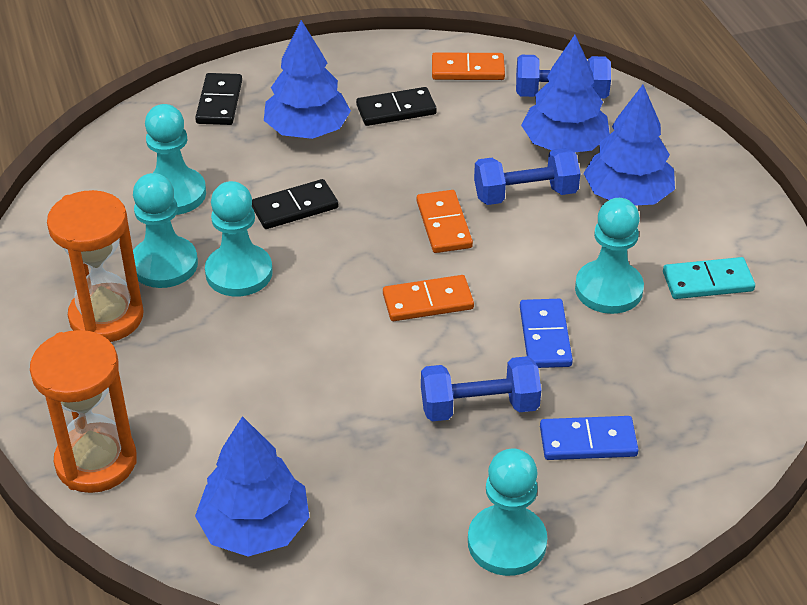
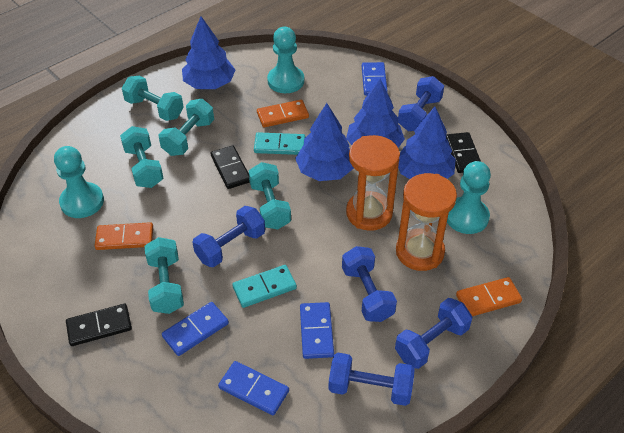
blue domino: 2 -> 4
blue dumbbell: 3 -> 5
turquoise domino: 1 -> 2
turquoise dumbbell: 0 -> 5
turquoise pawn: 5 -> 3

